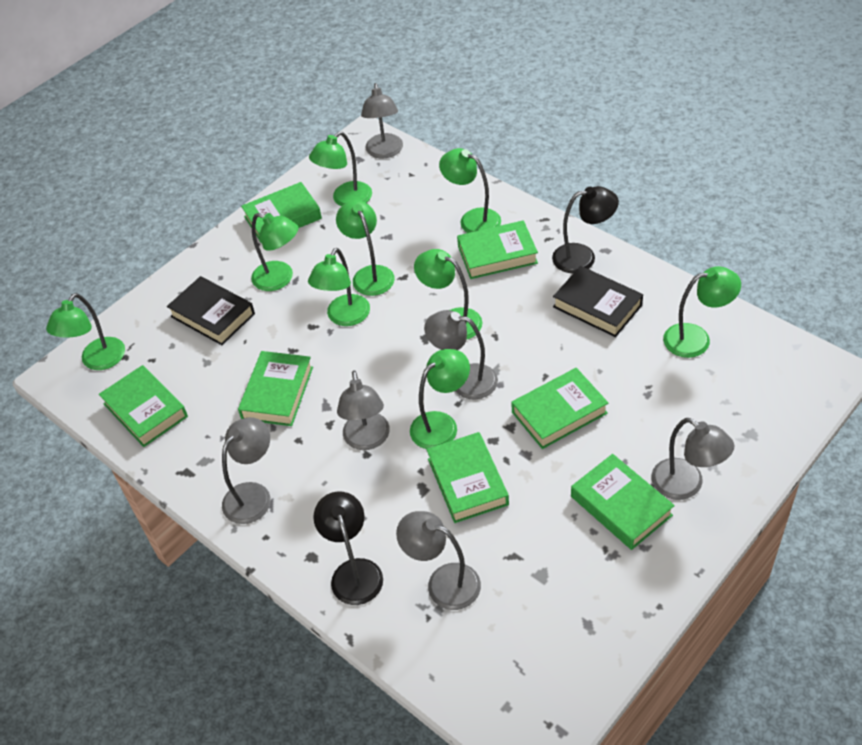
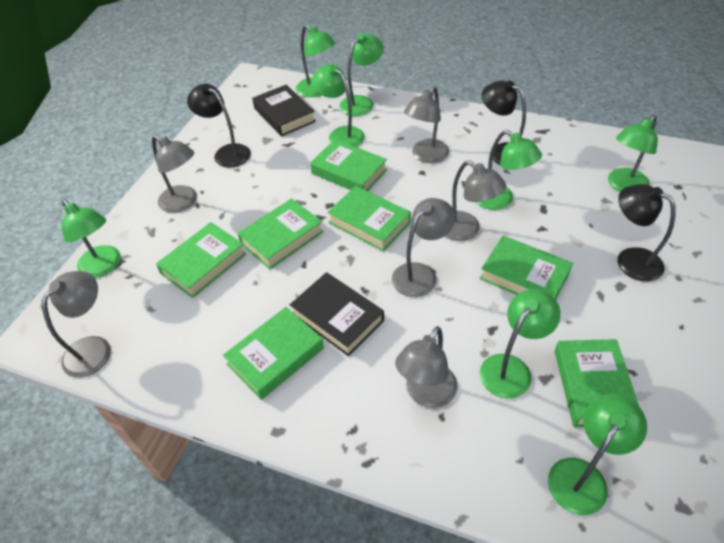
black lamp: 2 -> 3
green lamp: 9 -> 8

